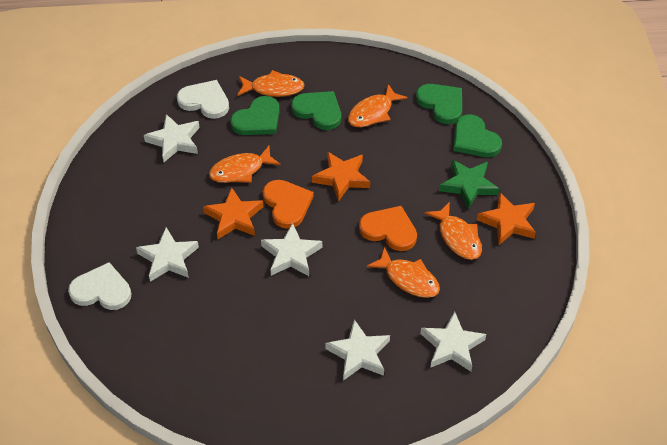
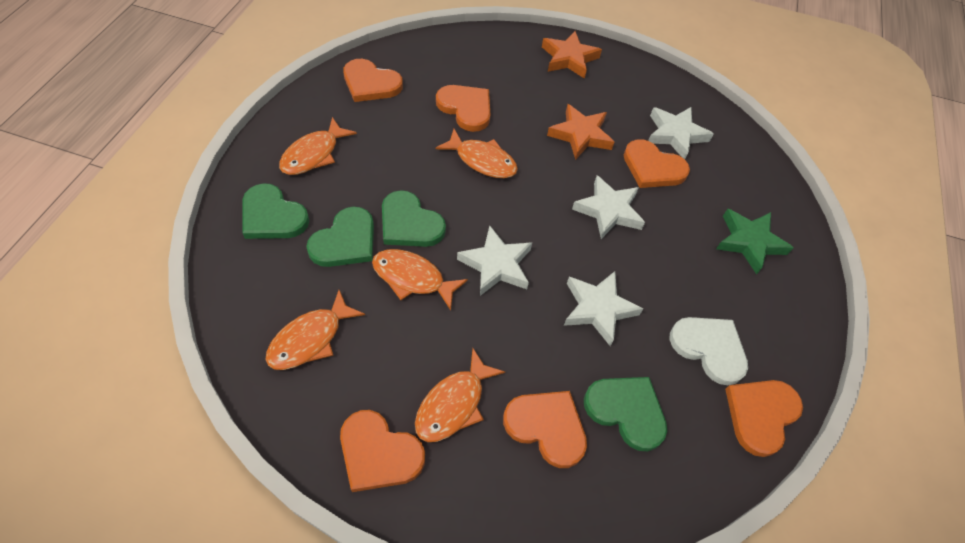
orange heart: 2 -> 6
orange star: 3 -> 2
white heart: 2 -> 1
white star: 5 -> 4

